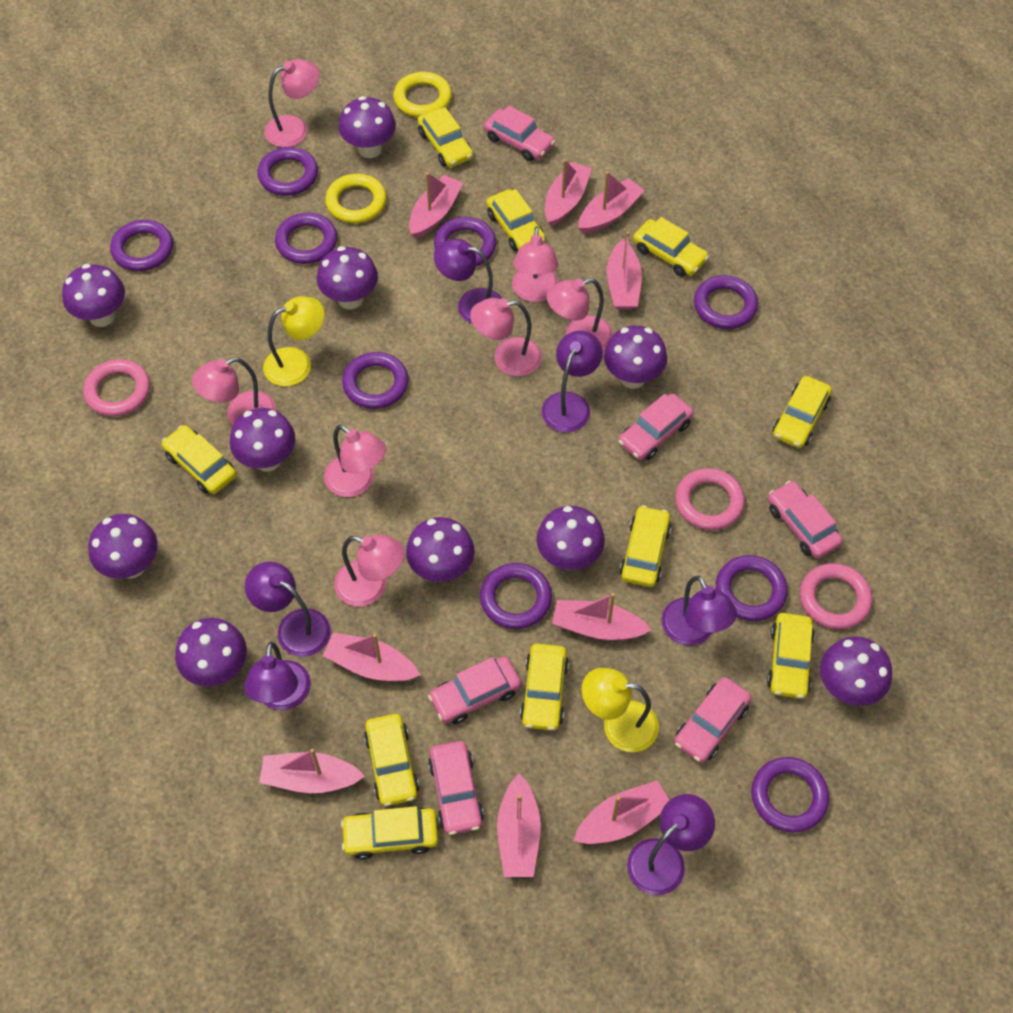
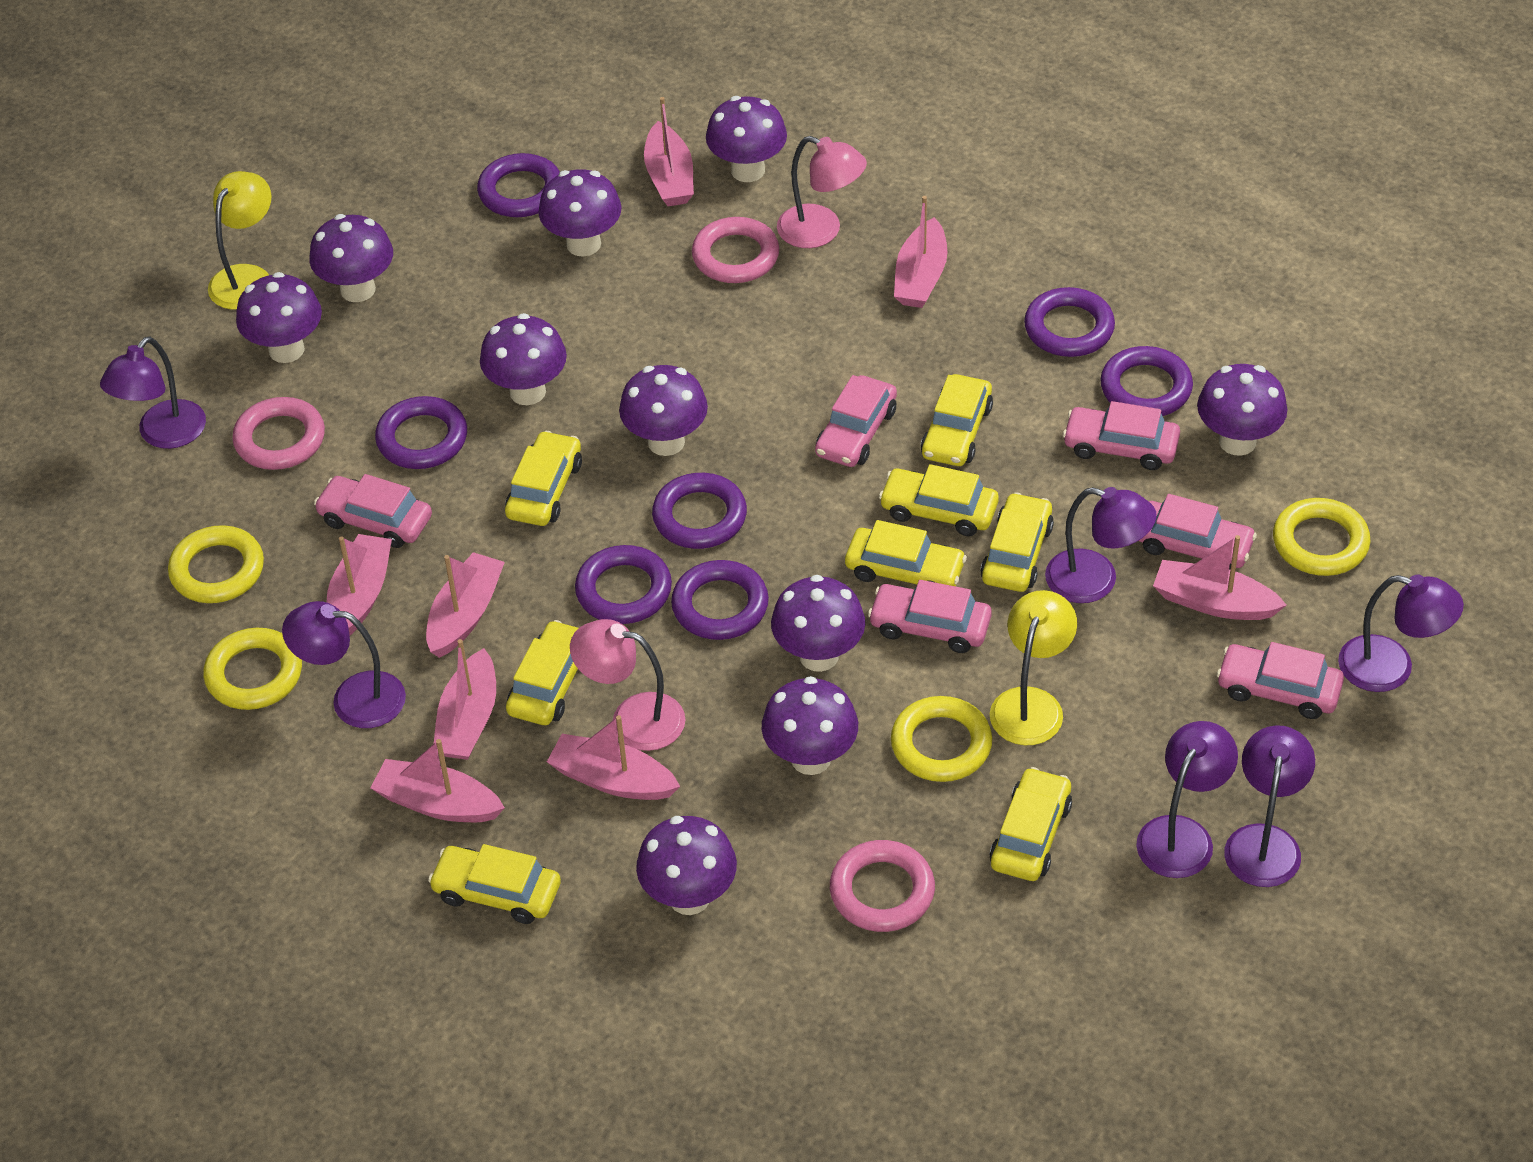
pink boat: 9 -> 8
pink lamp: 7 -> 2
purple ring: 9 -> 7
yellow car: 10 -> 8
yellow ring: 2 -> 4

